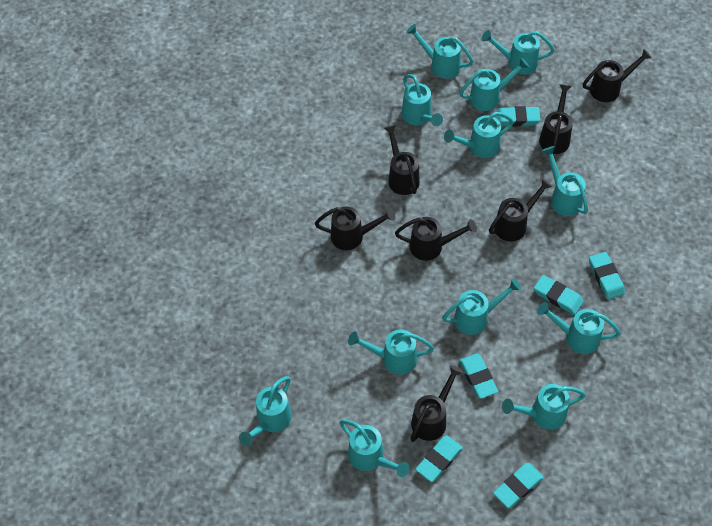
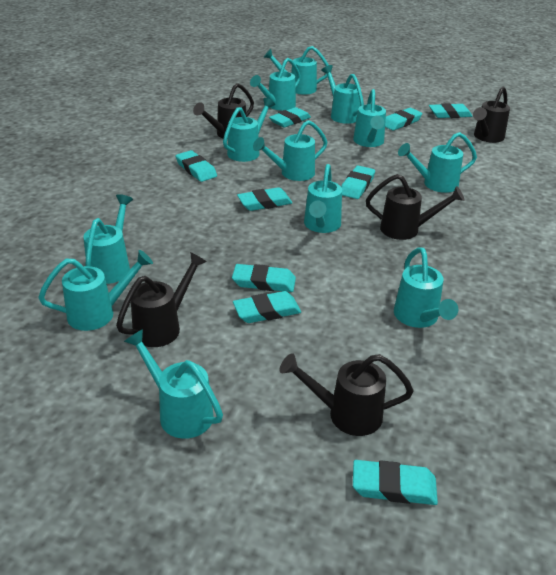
black watering can: 7 -> 5
turquoise eraser: 6 -> 9

